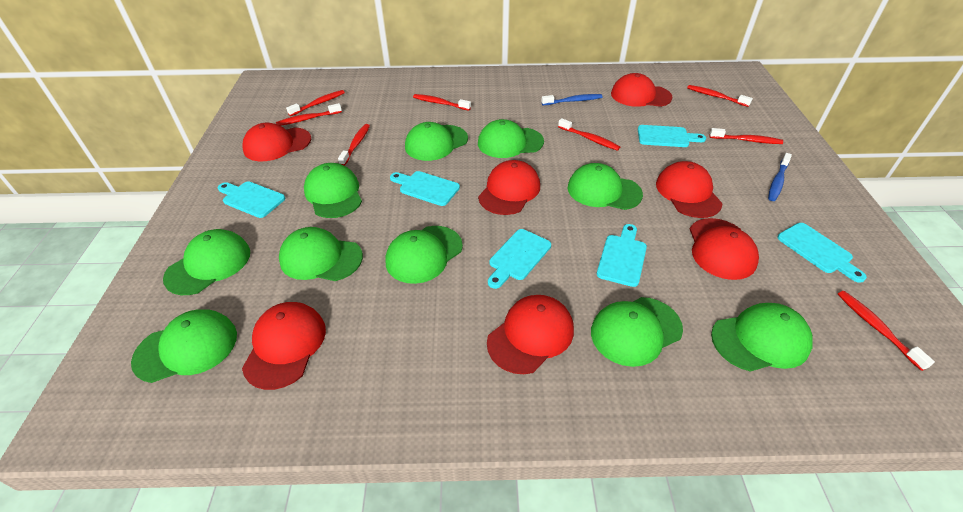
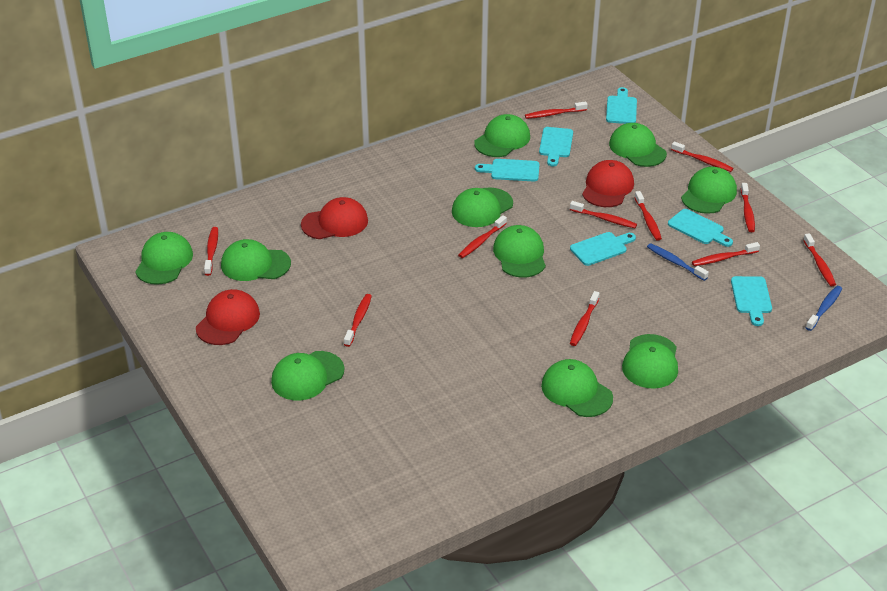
red cap: 7 -> 3
red toothbrush: 8 -> 11

